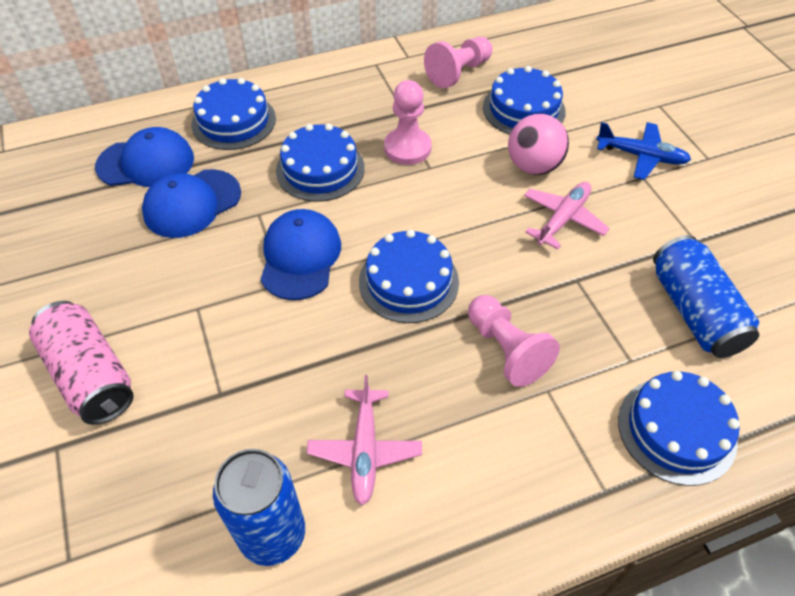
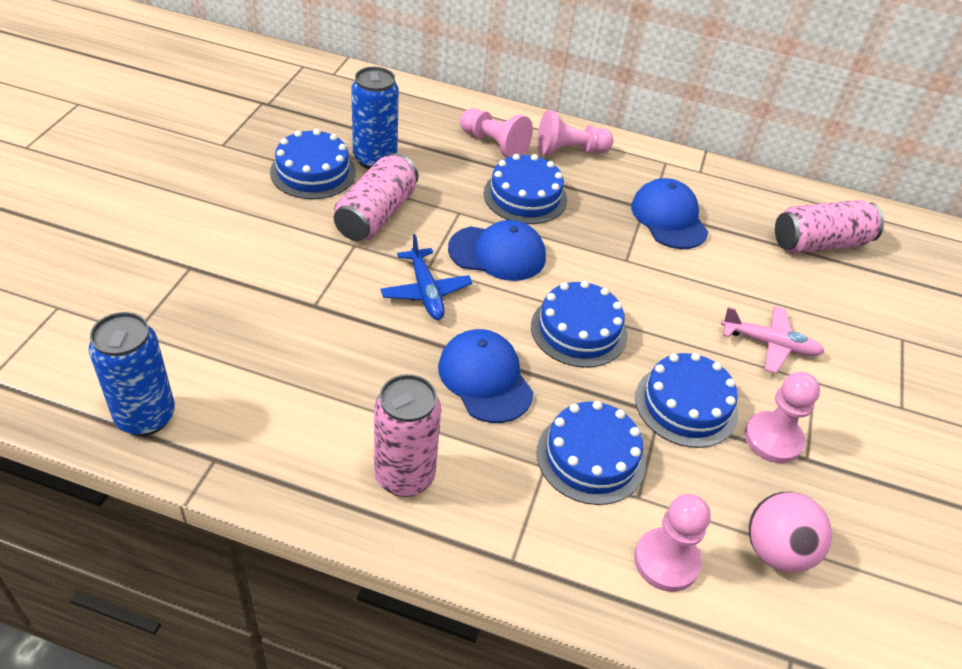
pink can: 1 -> 3
pink pawn: 3 -> 4
pink plane: 2 -> 1

